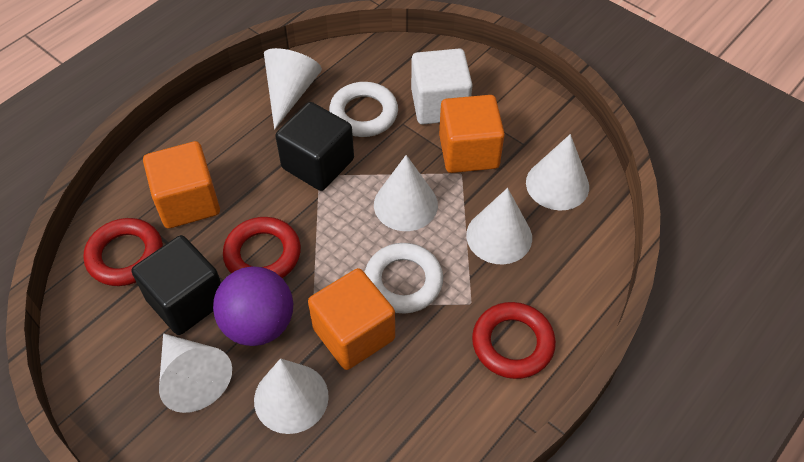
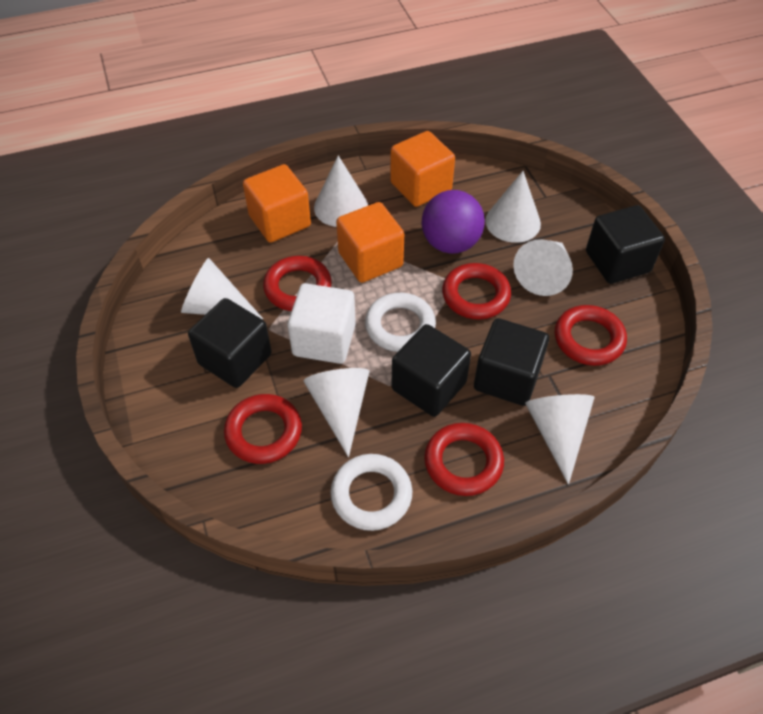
black cube: 2 -> 4
red ring: 3 -> 5

